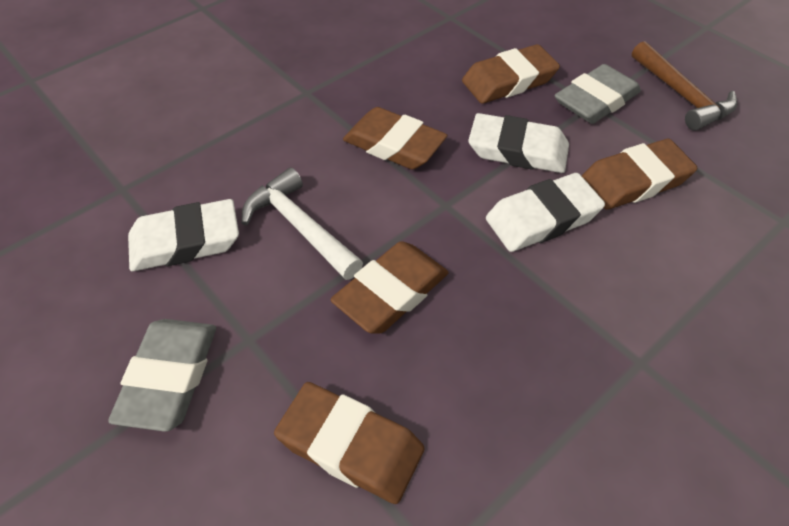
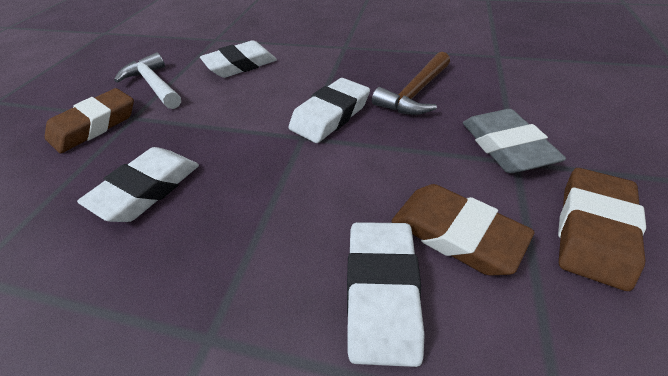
brown eraser: 5 -> 3
grey eraser: 2 -> 1
white eraser: 3 -> 4

